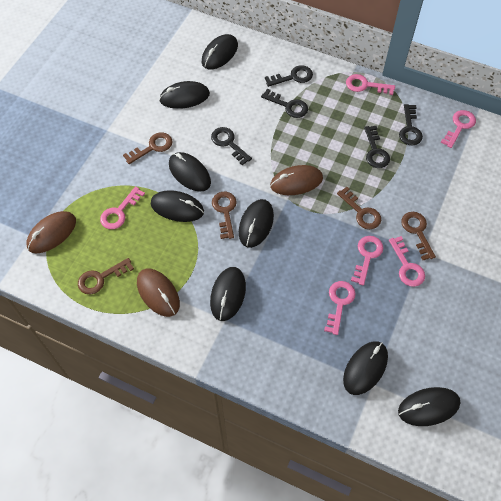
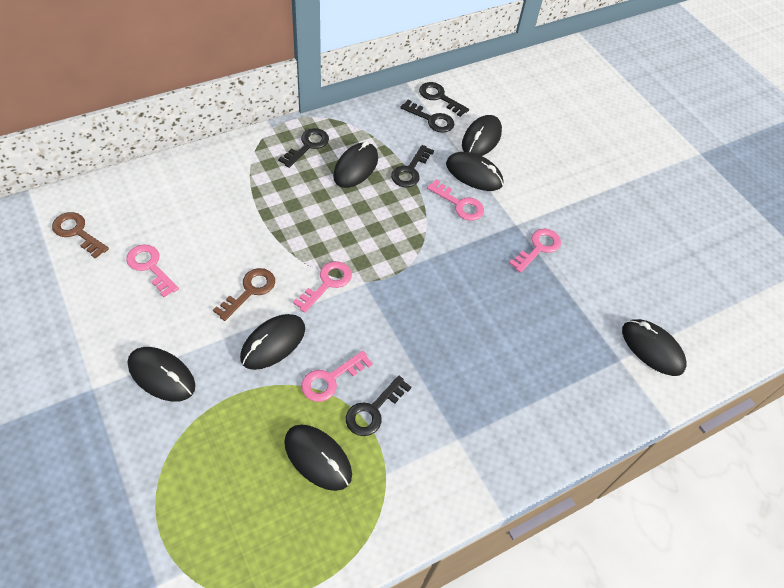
black mouse: 8 -> 7
brown key: 5 -> 2
brown mouse: 3 -> 0
pink key: 6 -> 5

